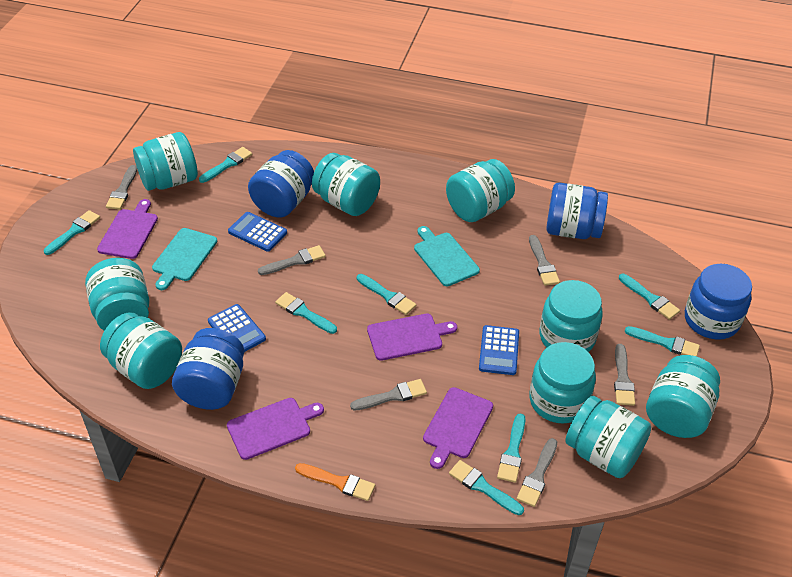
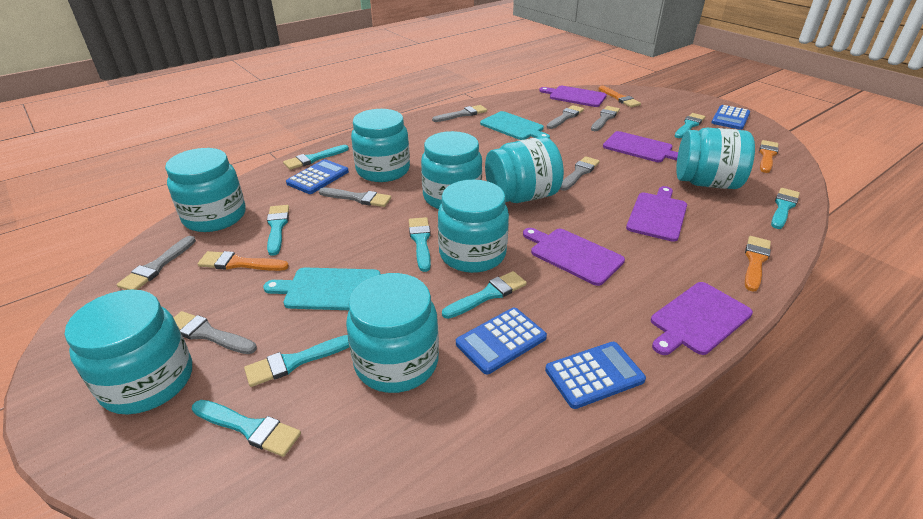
blue calculator: 3 -> 4
blue jar: 4 -> 0
grey brush: 6 -> 7
orange brush: 1 -> 4
purple cutting board: 4 -> 5
turquoise jar: 9 -> 8

